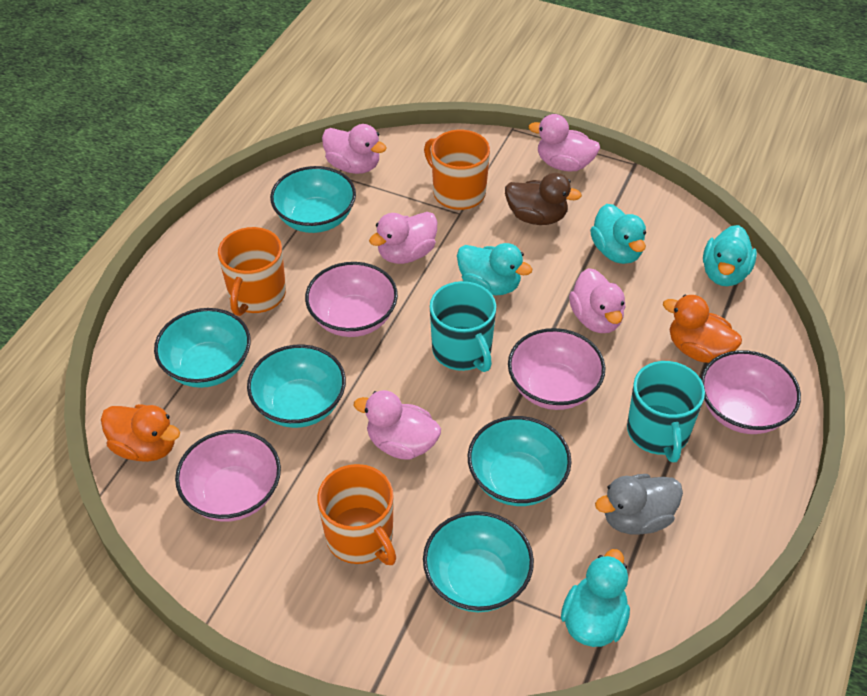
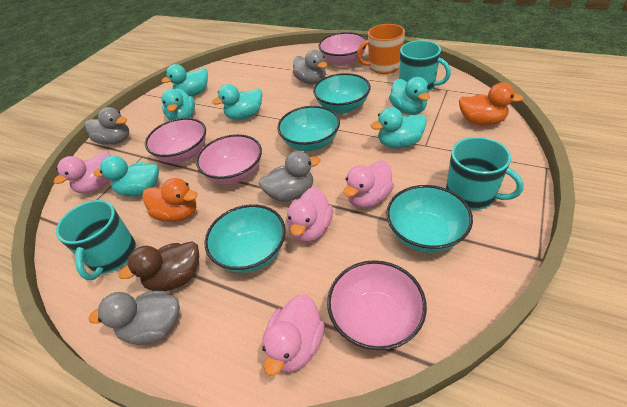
grey duck: 1 -> 4
orange mug: 3 -> 1
pink duck: 5 -> 4
turquoise bowl: 5 -> 4
turquoise duck: 4 -> 6
turquoise mug: 2 -> 3

